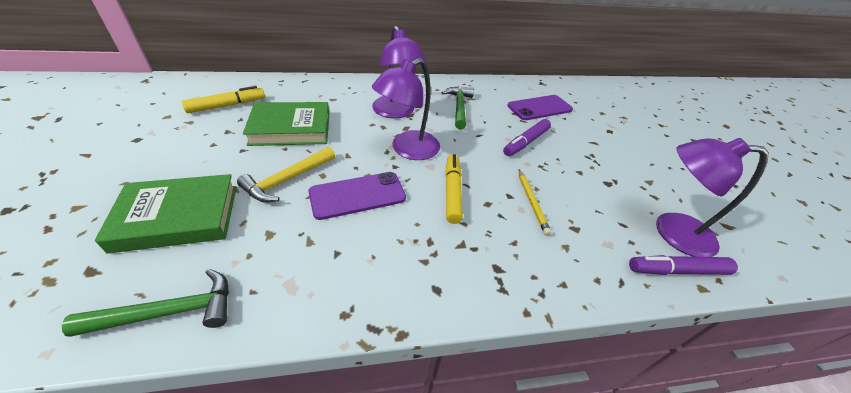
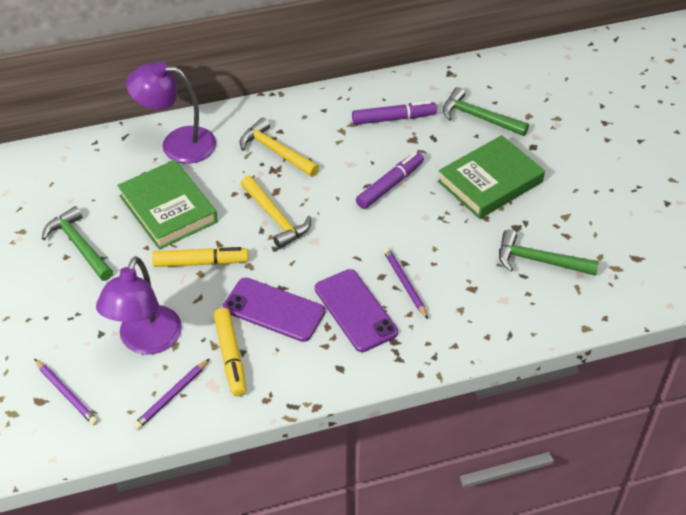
green hammer: 2 -> 3
purple lamp: 3 -> 2
purple pencil: 0 -> 3
yellow hammer: 1 -> 2
yellow pencil: 1 -> 0

